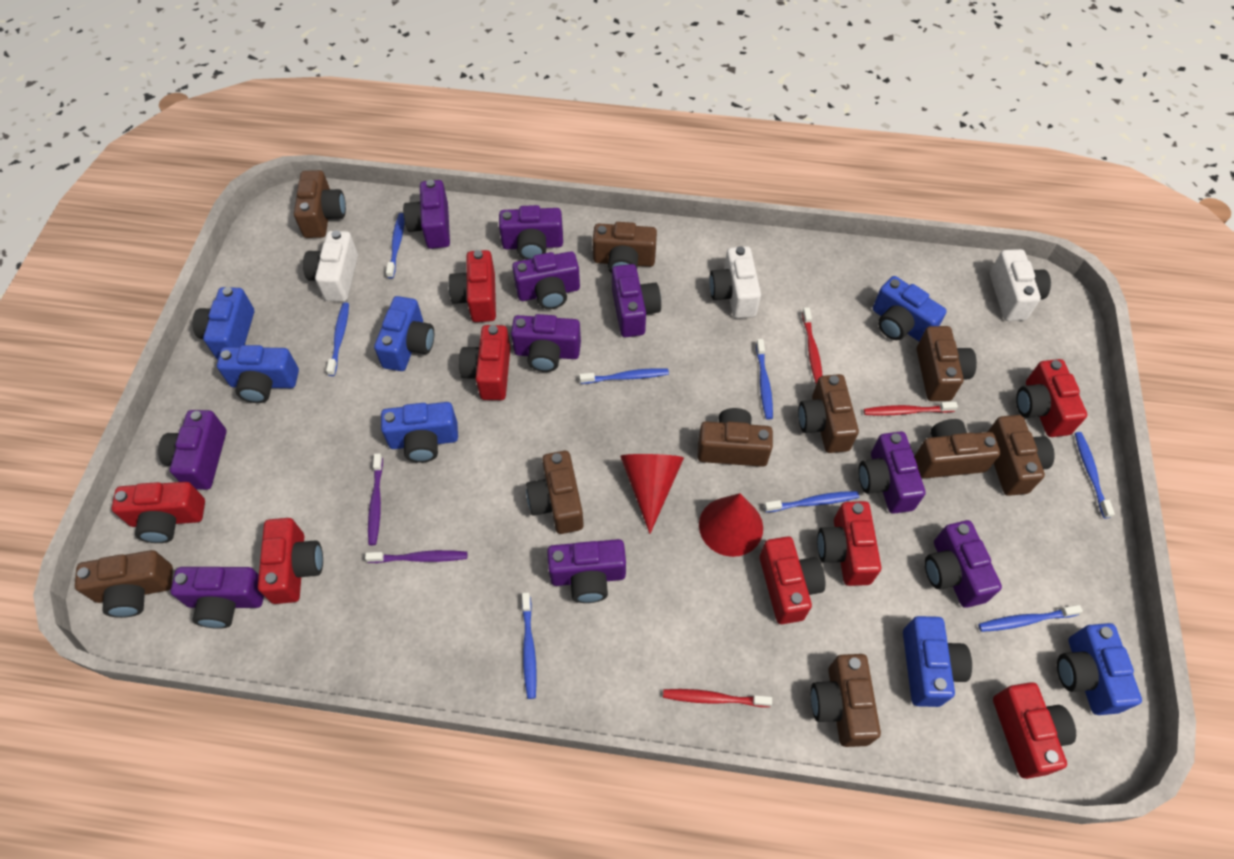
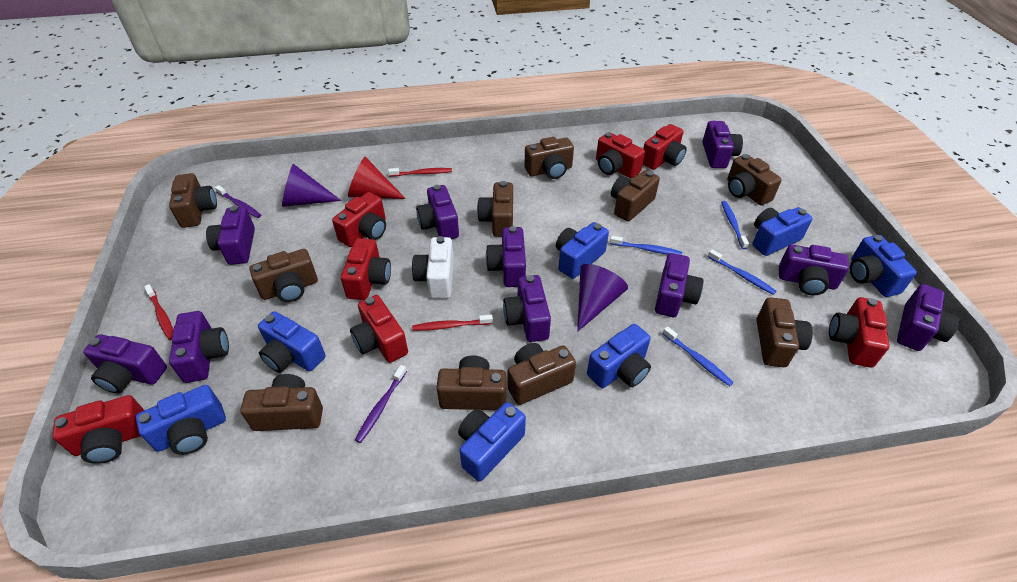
blue toothbrush: 8 -> 4
purple cone: 0 -> 2
red camera: 8 -> 7
red cone: 2 -> 1
white camera: 3 -> 1

